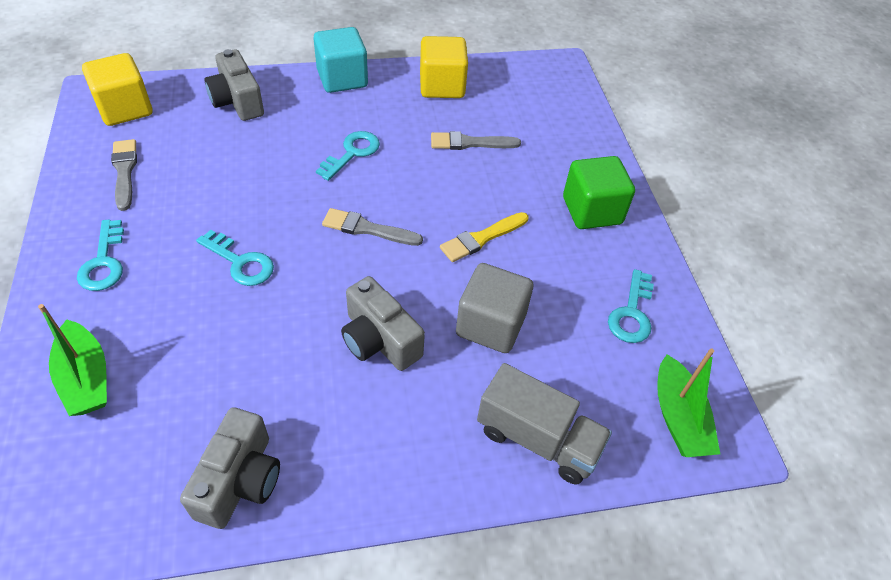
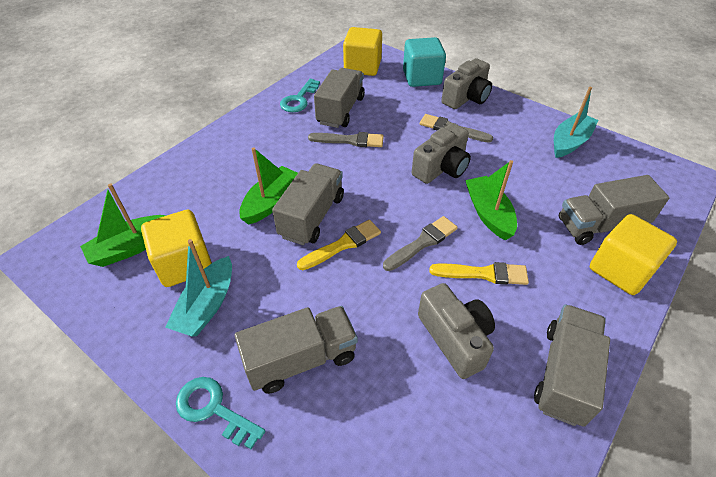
green boat: 2 -> 3
green cube: 1 -> 0
grey cube: 1 -> 0
grey truck: 1 -> 5
turquoise boat: 0 -> 2
turquoise key: 4 -> 2
yellow brush: 1 -> 2
yellow cube: 2 -> 3

